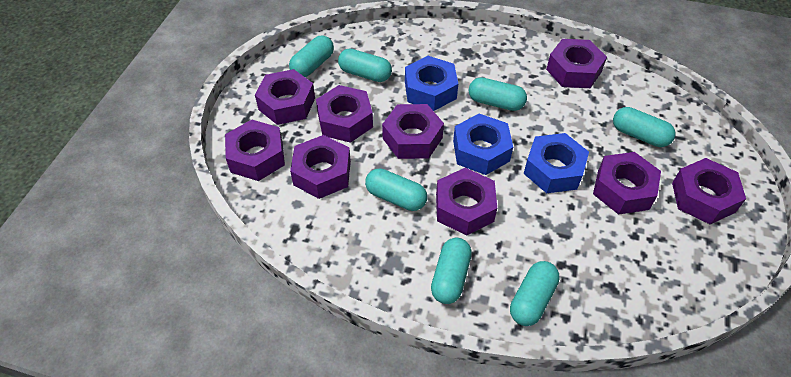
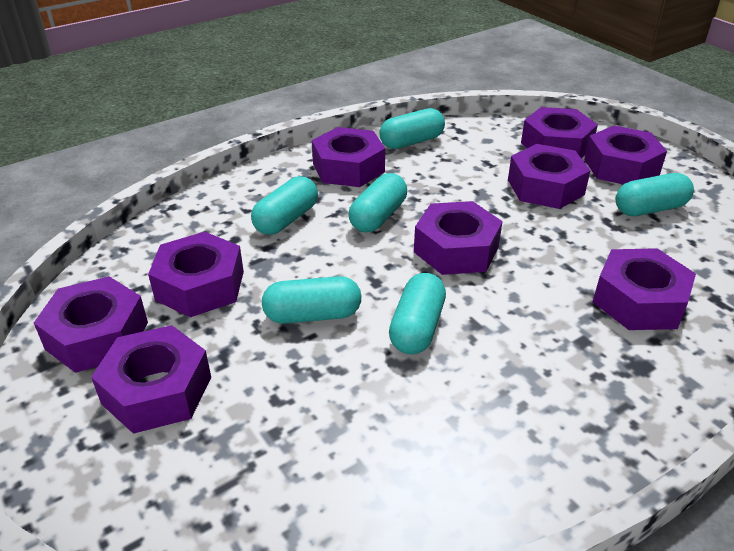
blue nut: 3 -> 0
turquoise capsule: 7 -> 6

